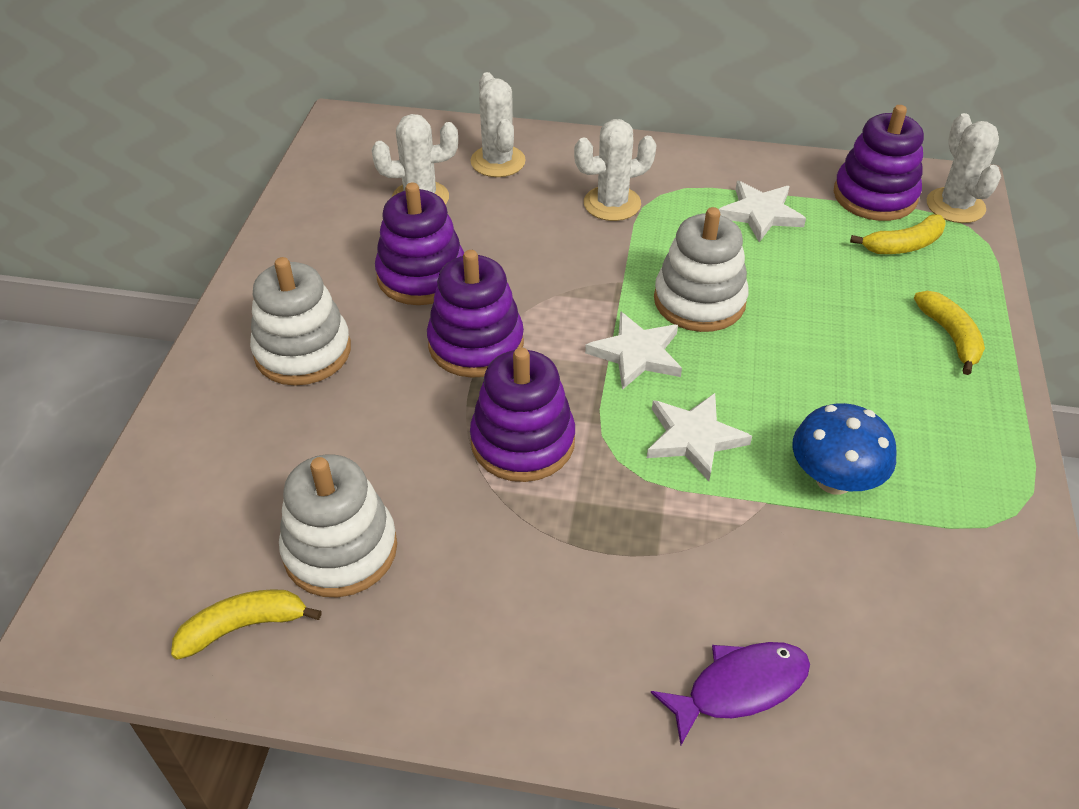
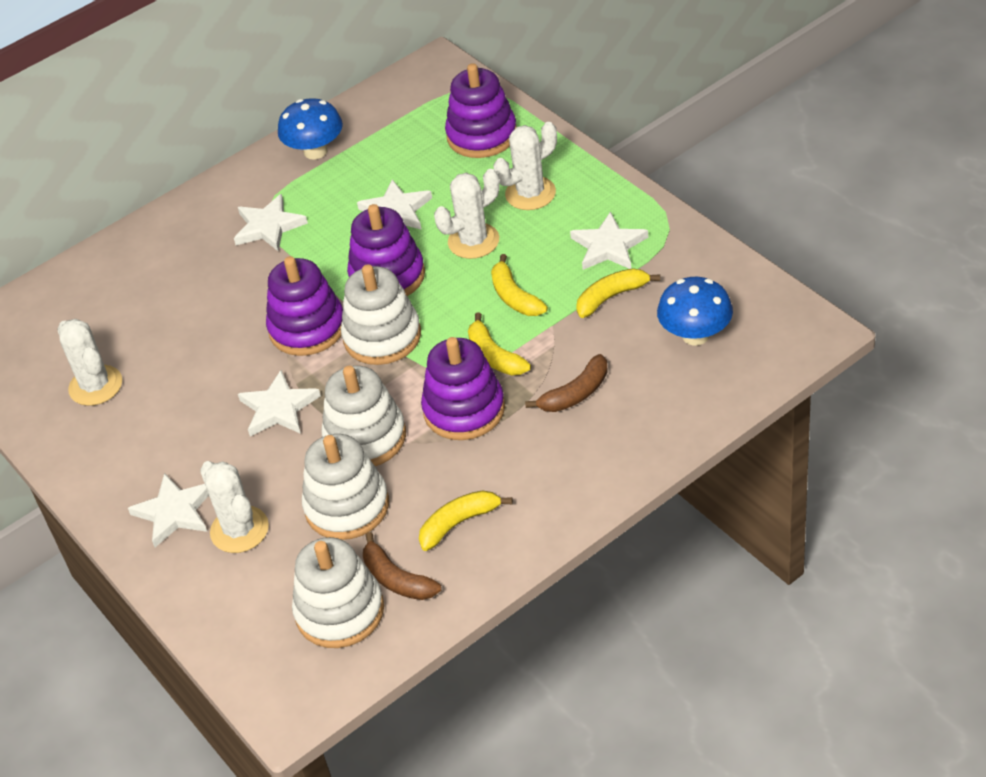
blue mushroom: 1 -> 2
brown banana: 0 -> 2
purple fish: 1 -> 0
white stacking toy: 3 -> 4
white star: 3 -> 5
yellow banana: 3 -> 4

